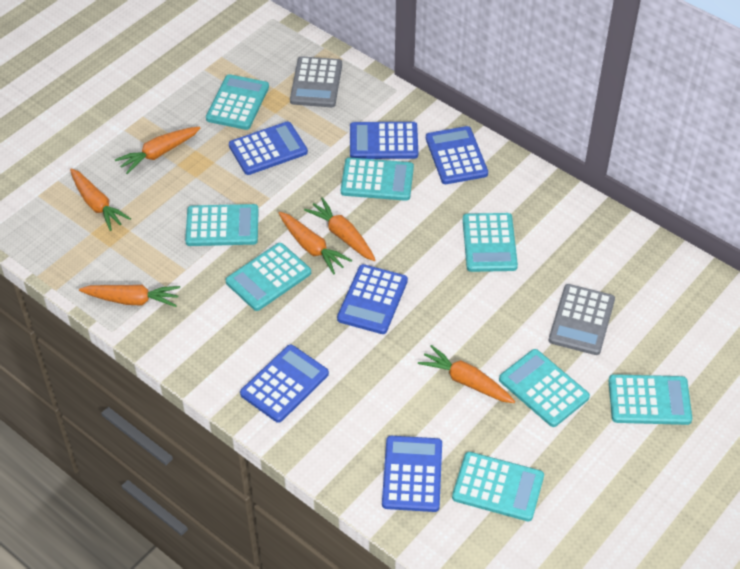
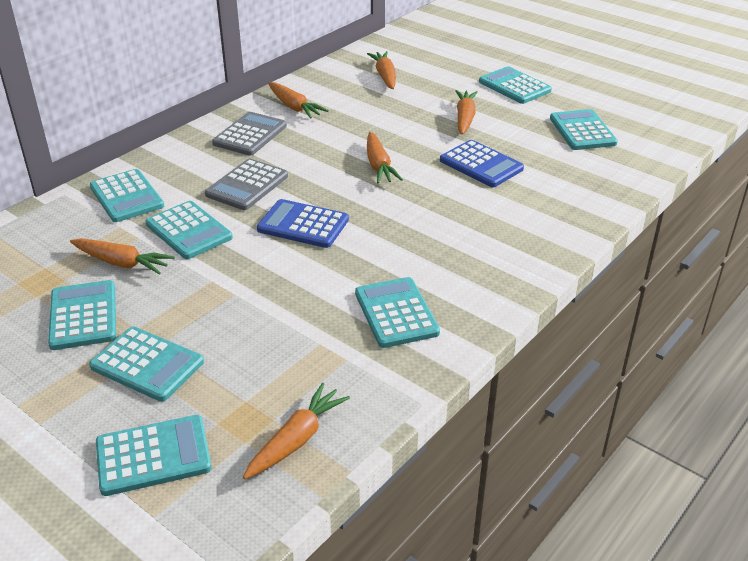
blue calculator: 6 -> 2

